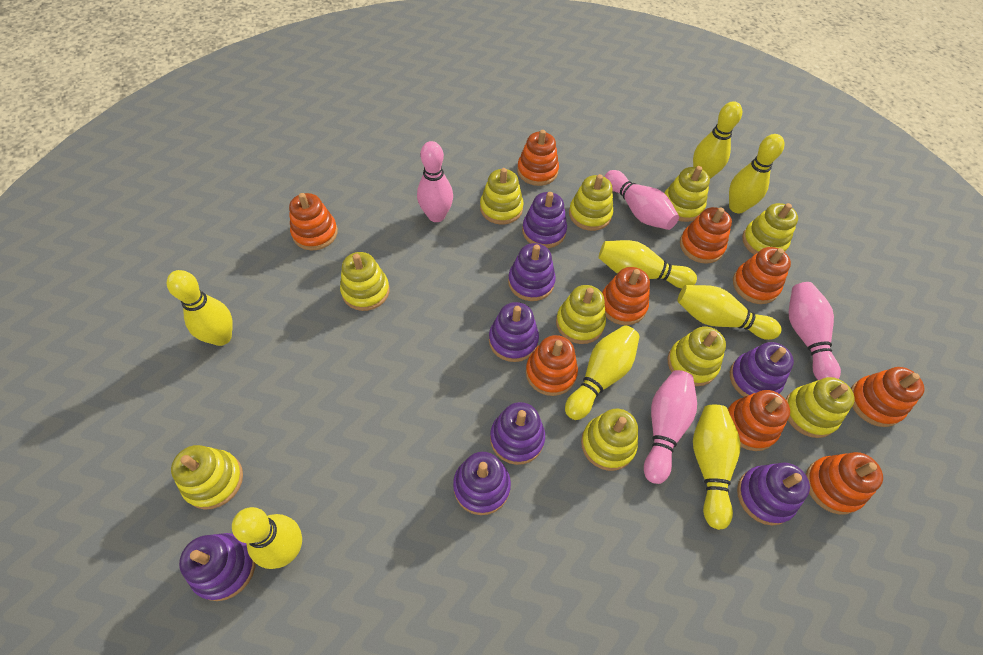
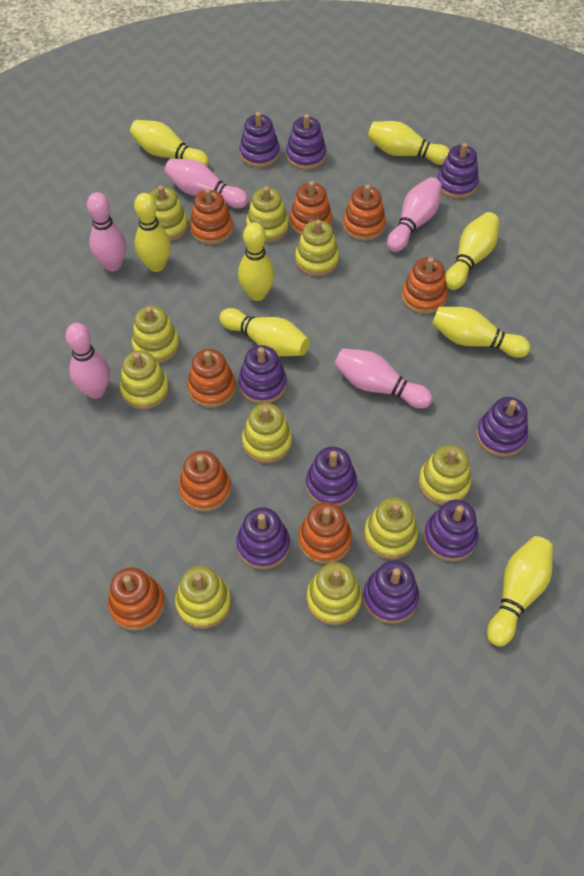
orange stacking toy: 9 -> 8
pink bowling pin: 4 -> 5
purple stacking toy: 8 -> 9

